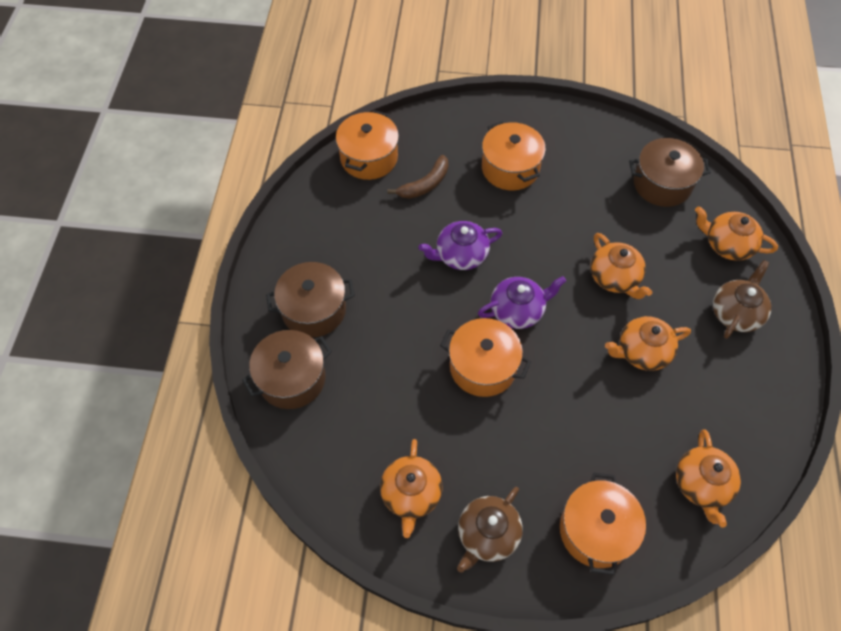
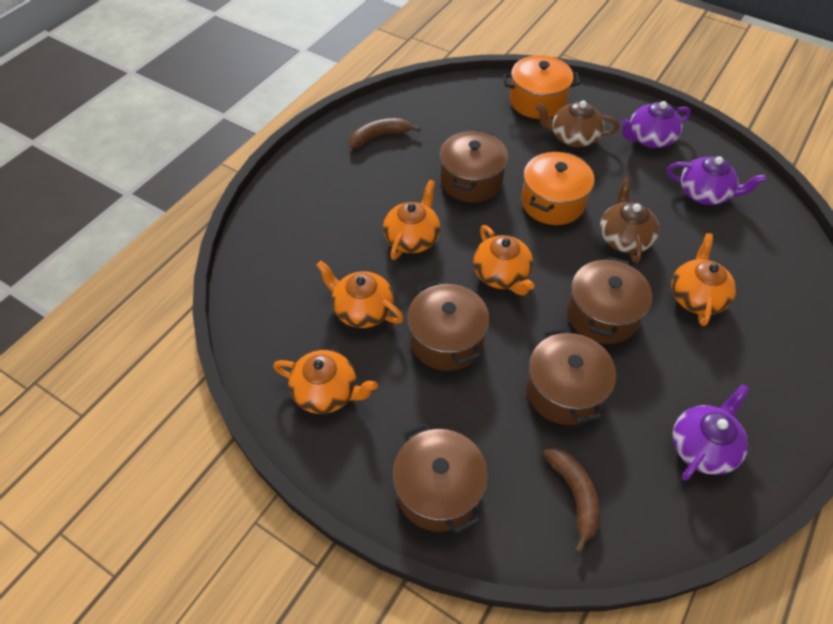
brown banana: 1 -> 2
brown pot: 3 -> 5
orange pot: 4 -> 2
purple teapot: 2 -> 3

